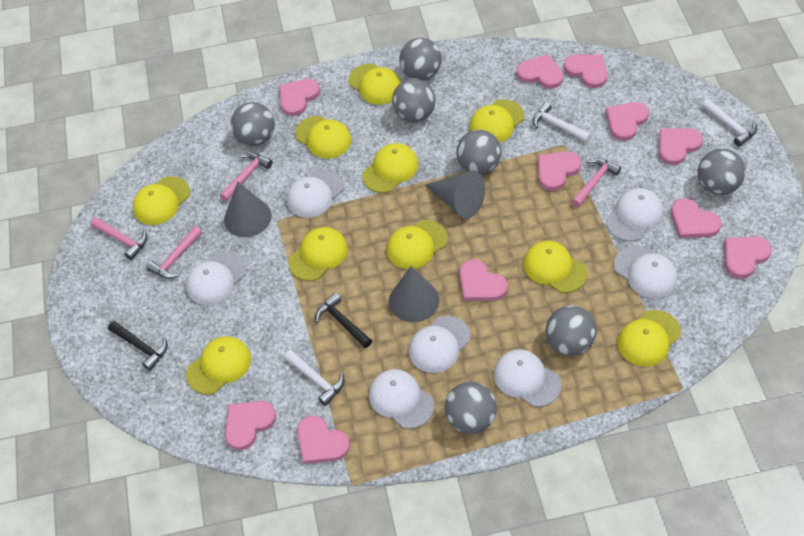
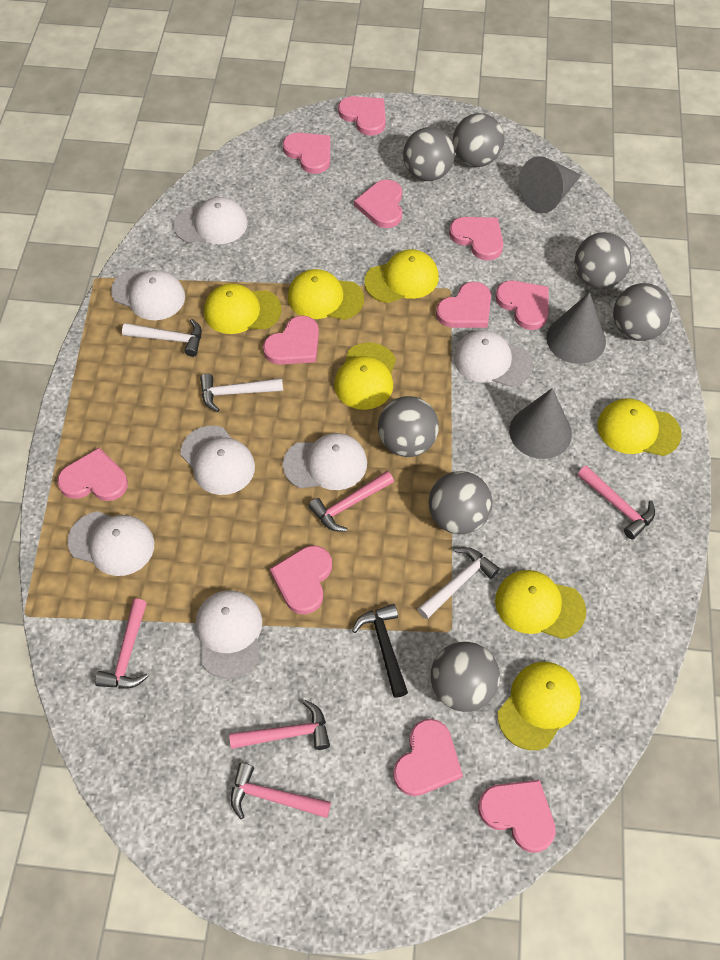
black hammer: 2 -> 1
pink hammer: 4 -> 5
yellow cap: 10 -> 7

